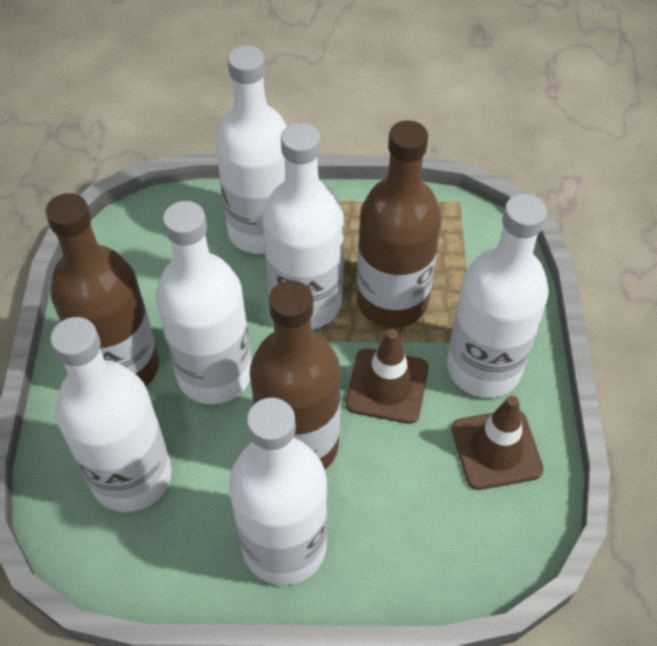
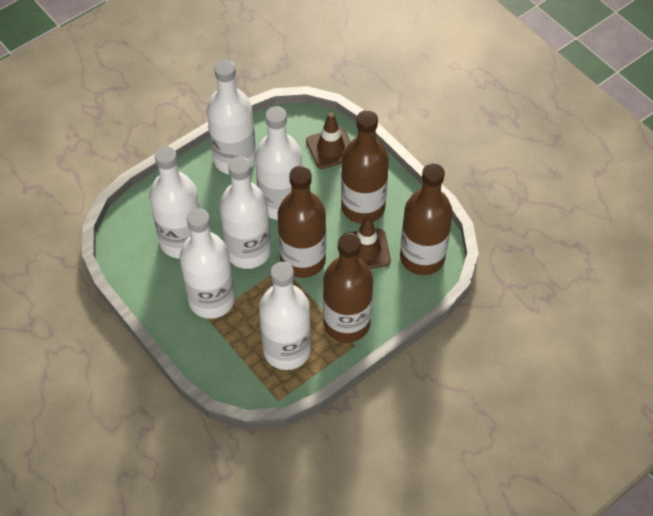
brown bottle: 3 -> 4

